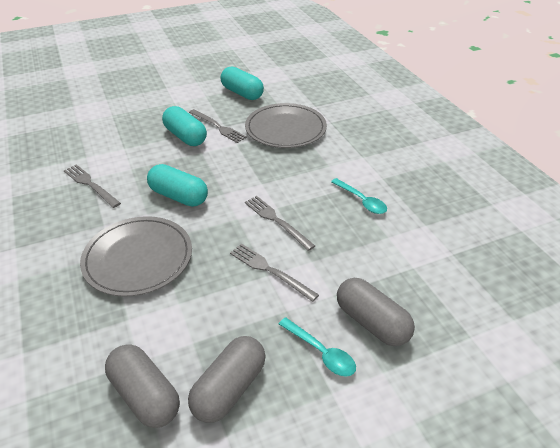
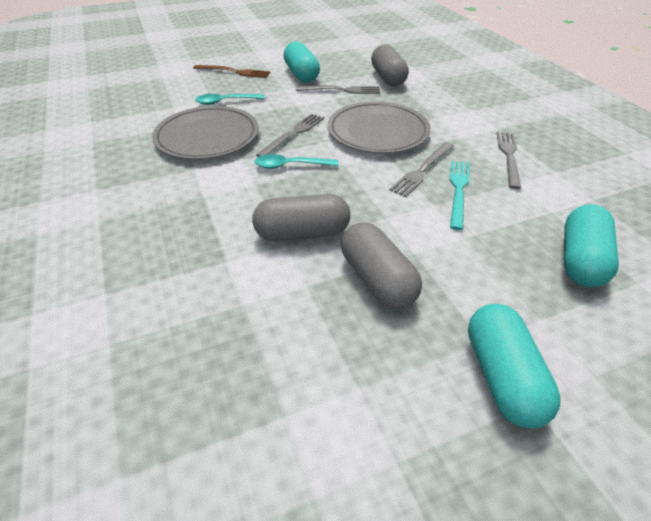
brown fork: 0 -> 1
turquoise fork: 0 -> 1

